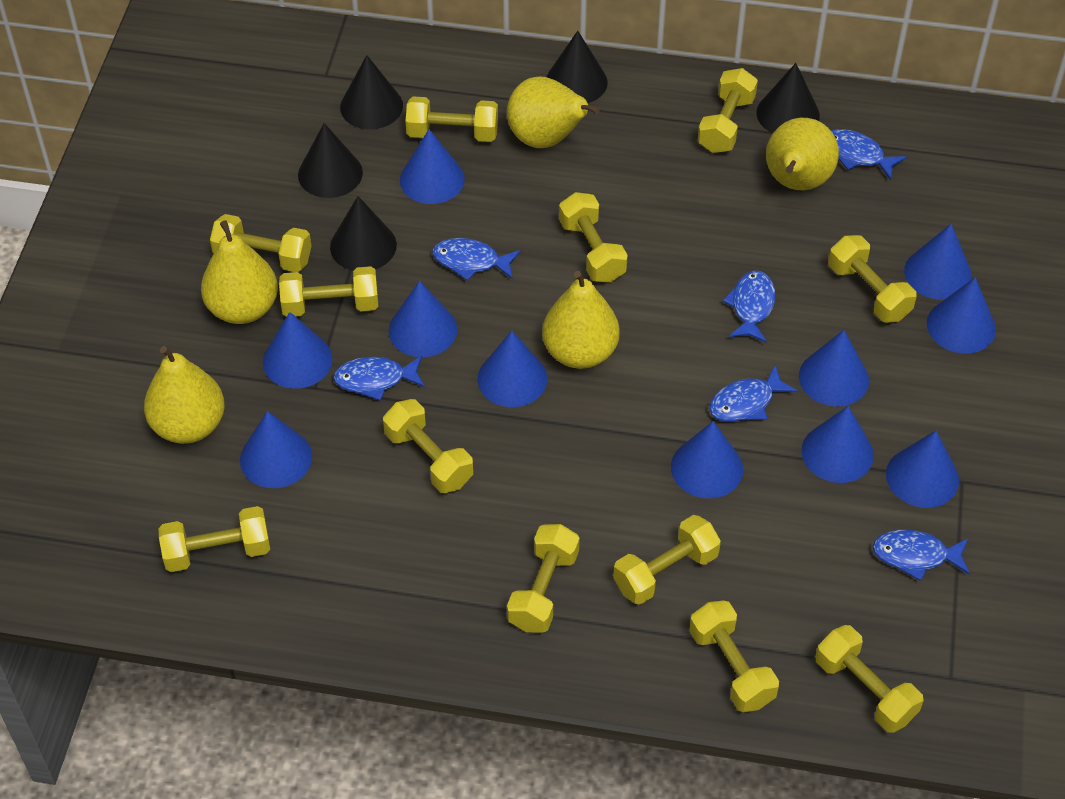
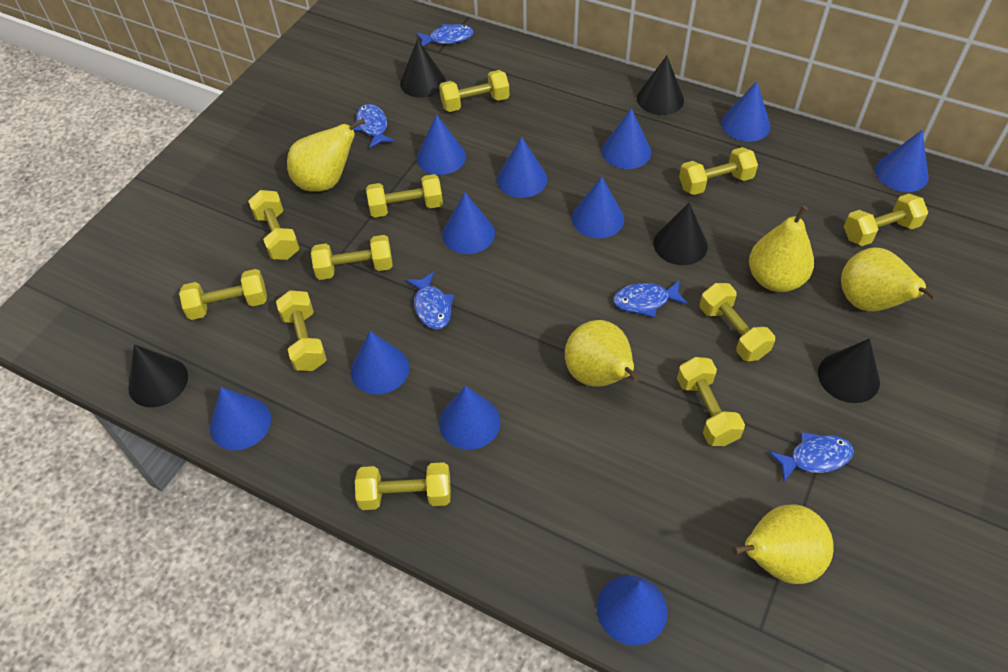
blue fish: 6 -> 5
yellow dumbbell: 12 -> 11

